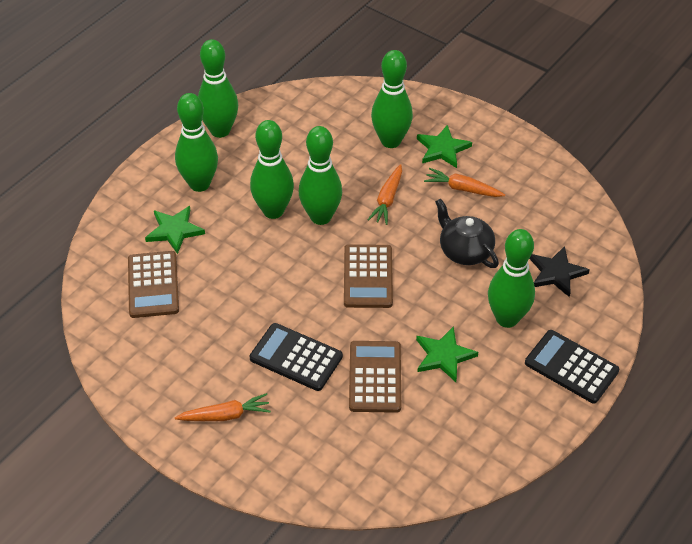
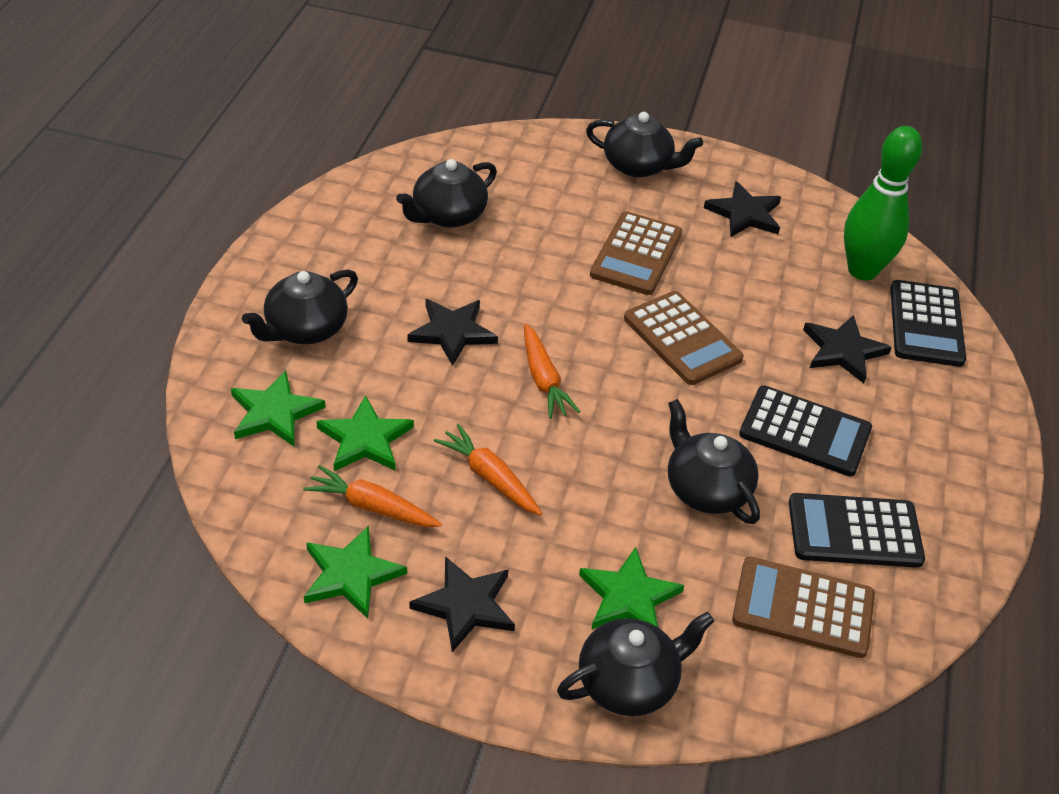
black calculator: 2 -> 3
black star: 1 -> 4
black teapot: 1 -> 5
green bowling pin: 6 -> 1
green star: 3 -> 4

